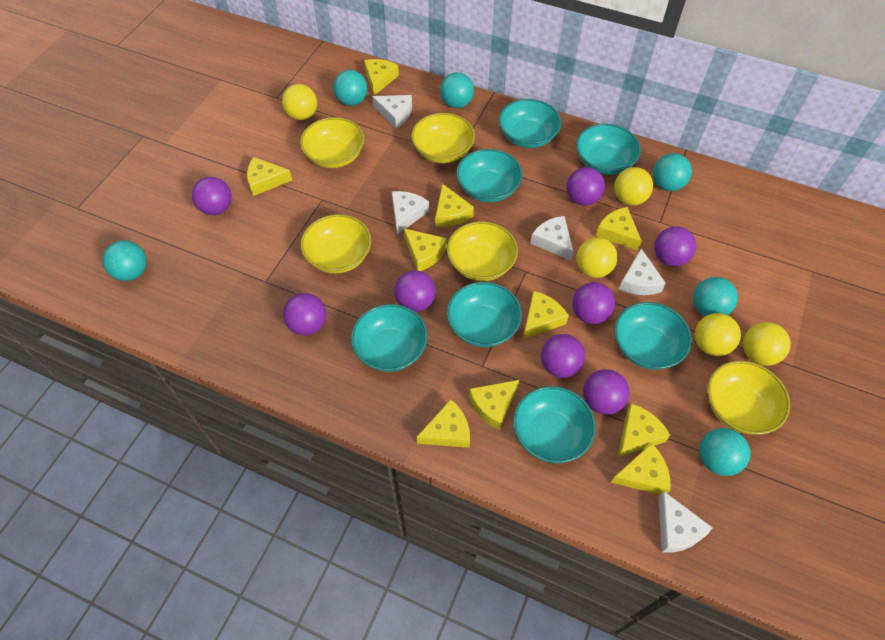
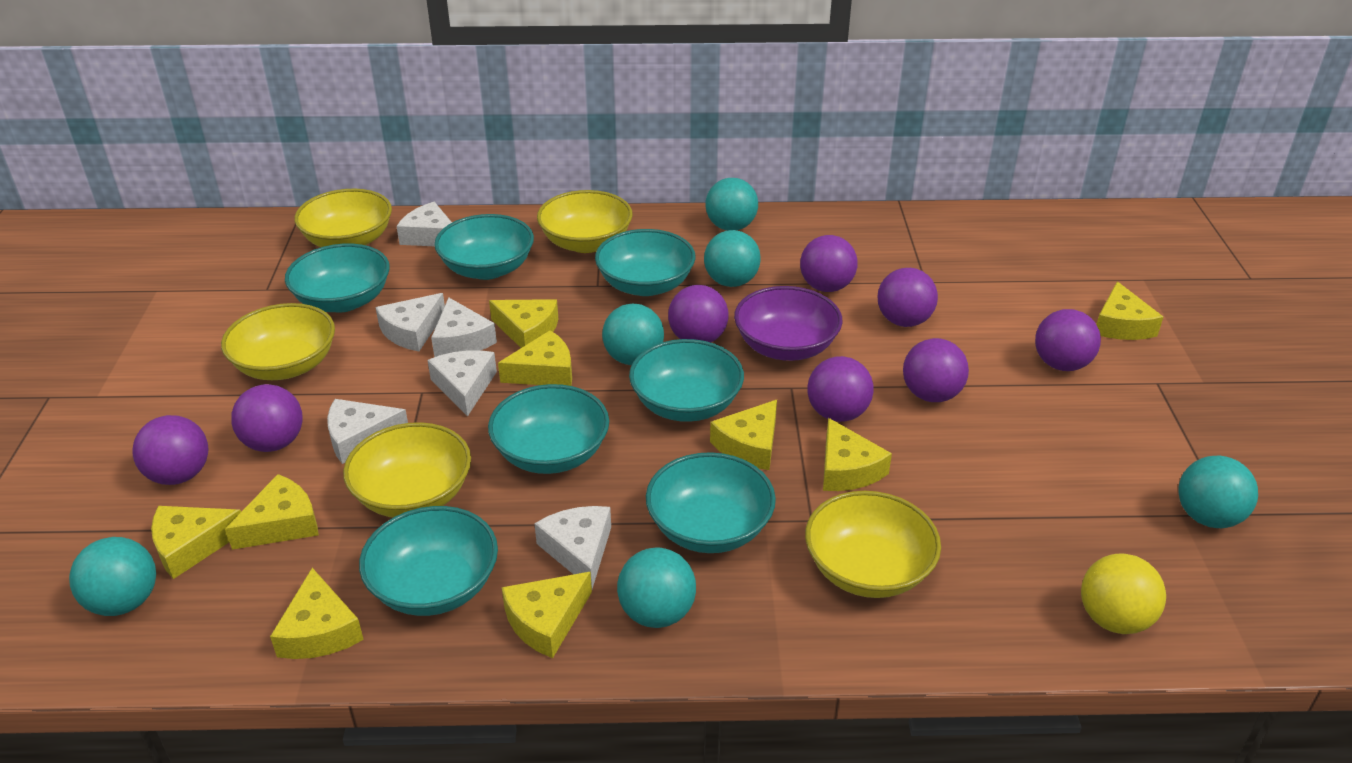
purple bowl: 0 -> 1
white cheese: 5 -> 6
yellow ball: 5 -> 1
yellow cheese: 10 -> 9

